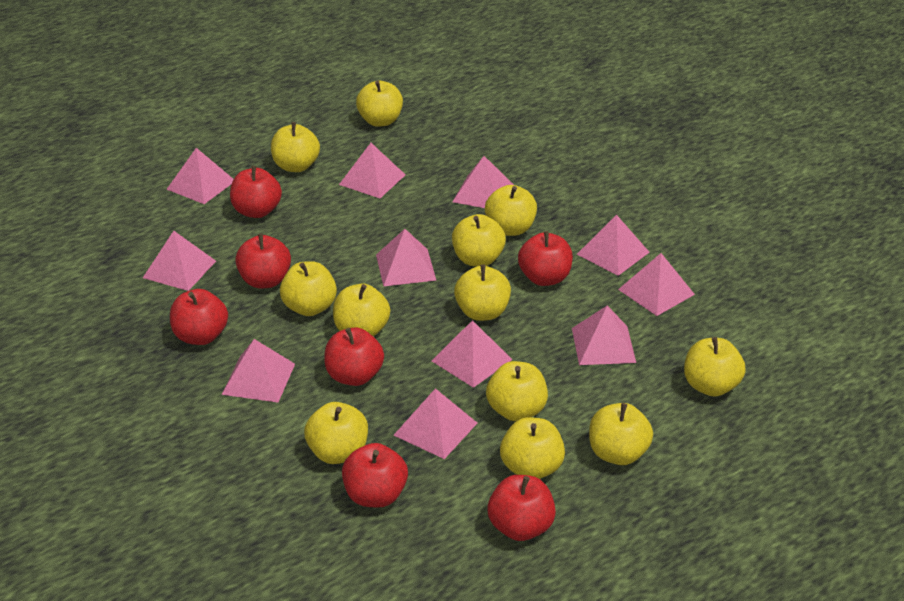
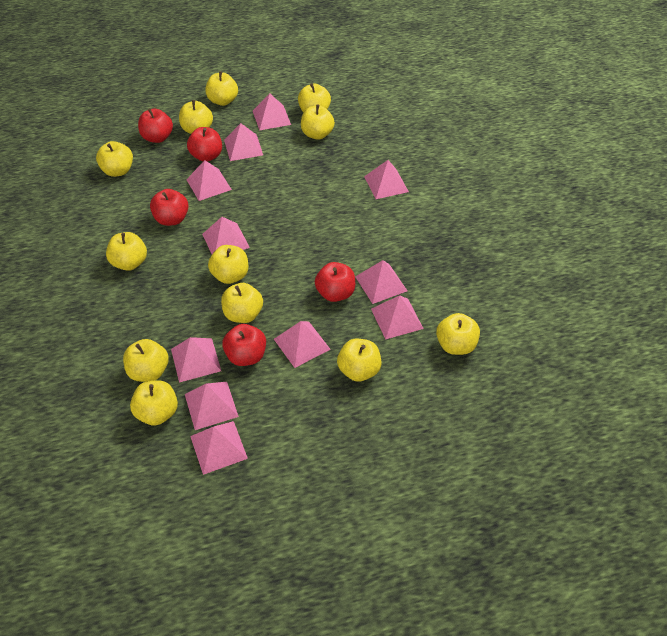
red apple: 7 -> 5

